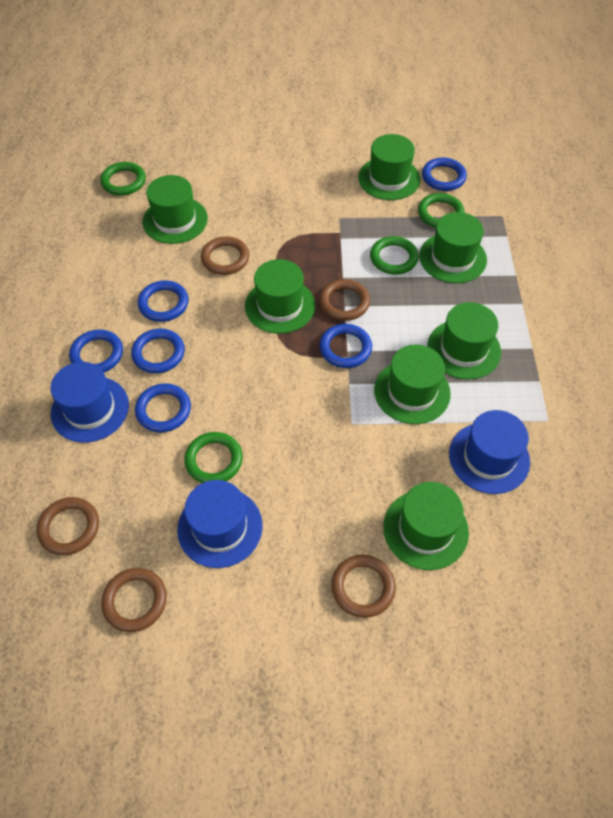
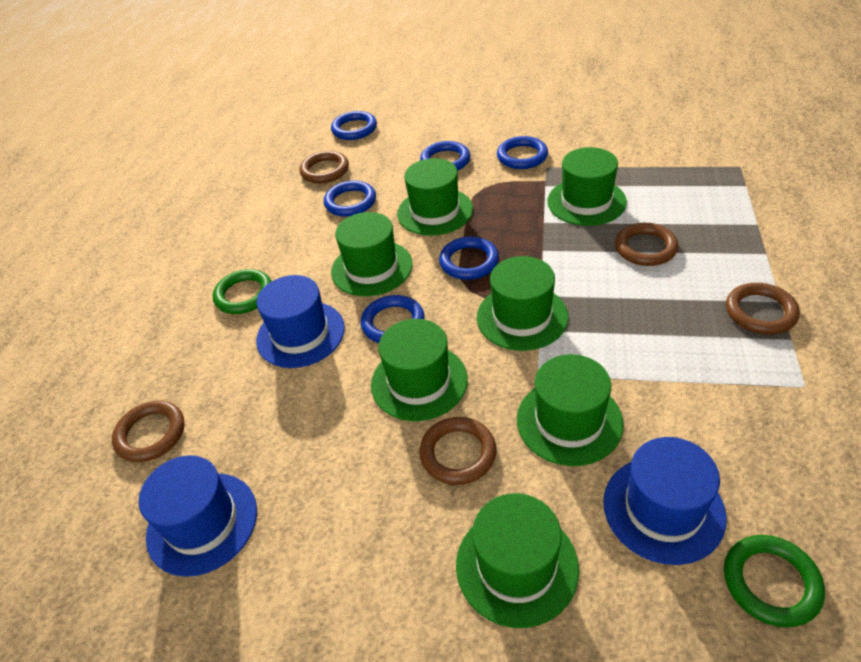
green ring: 4 -> 2

